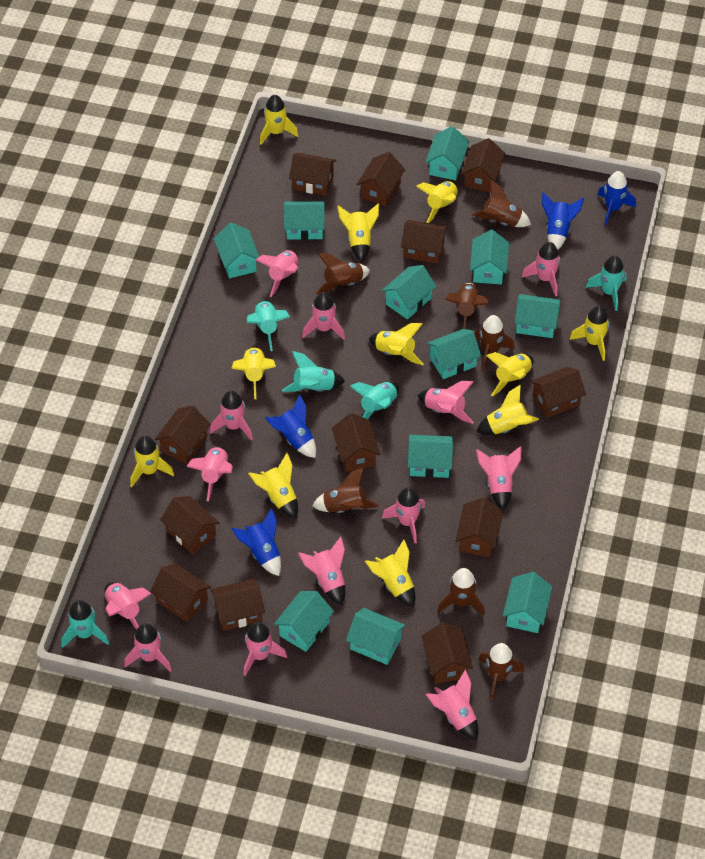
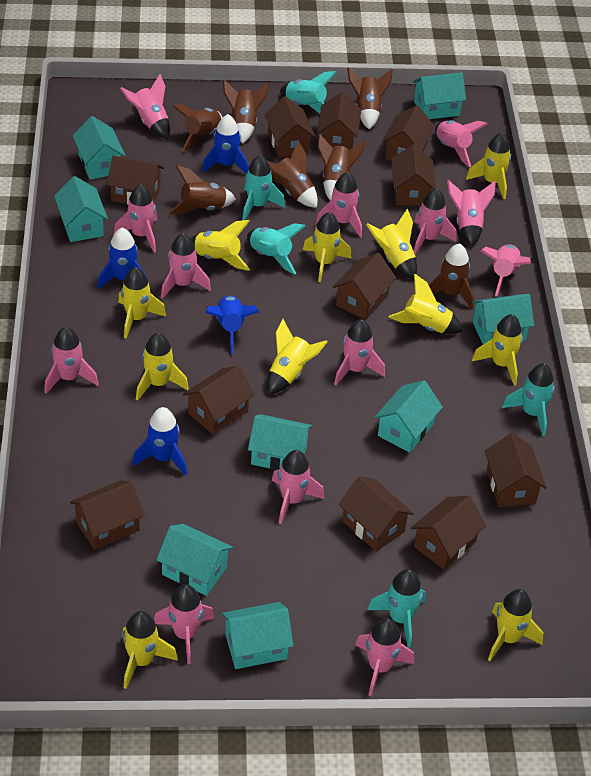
brown house: 12 -> 11
turquoise house: 11 -> 8

